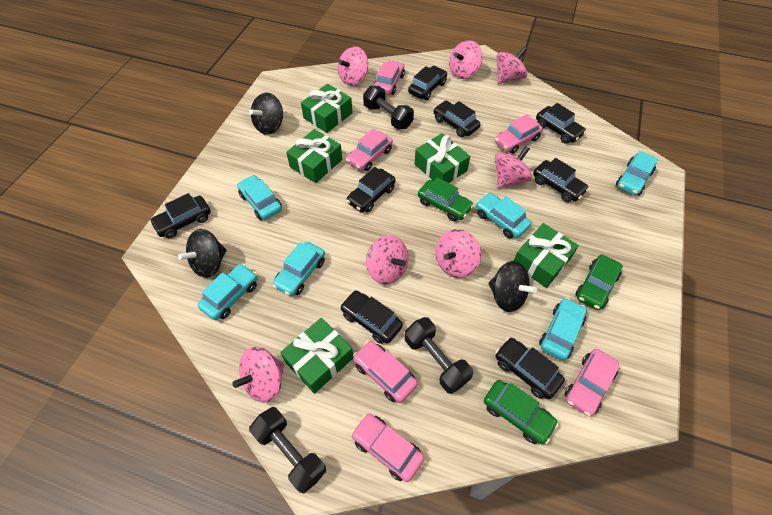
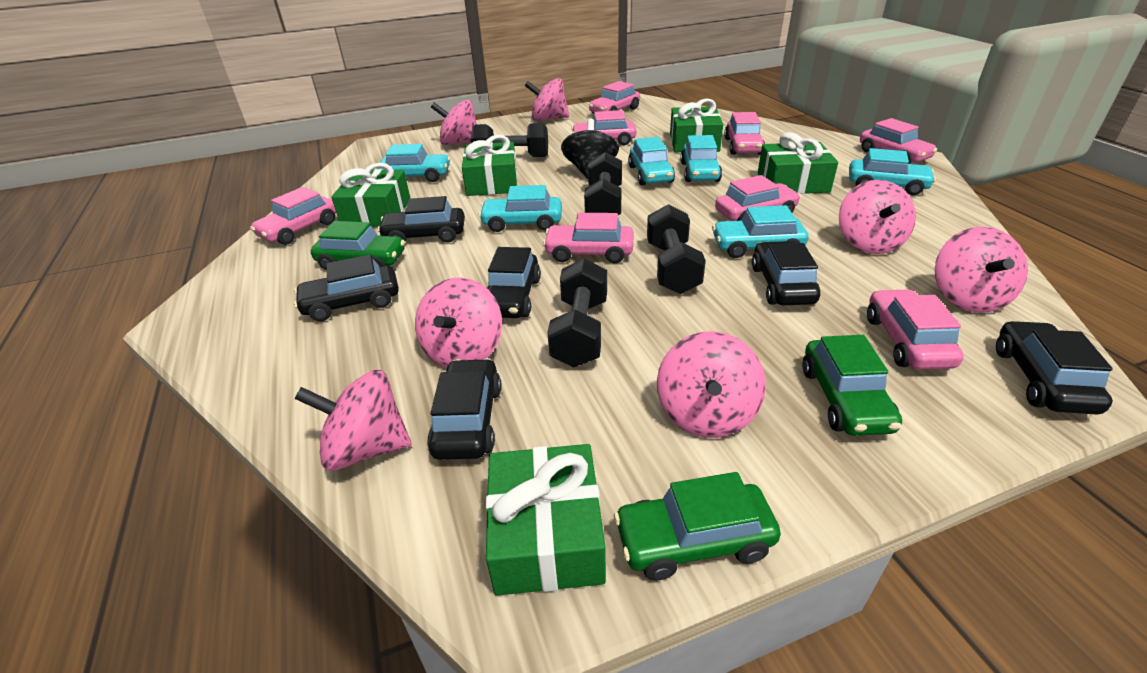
black car: 8 -> 6
black dumbbell: 3 -> 4
black spinning top: 3 -> 1
pink car: 6 -> 8

